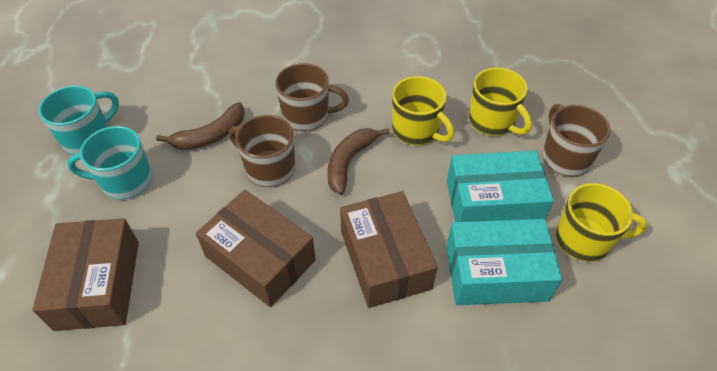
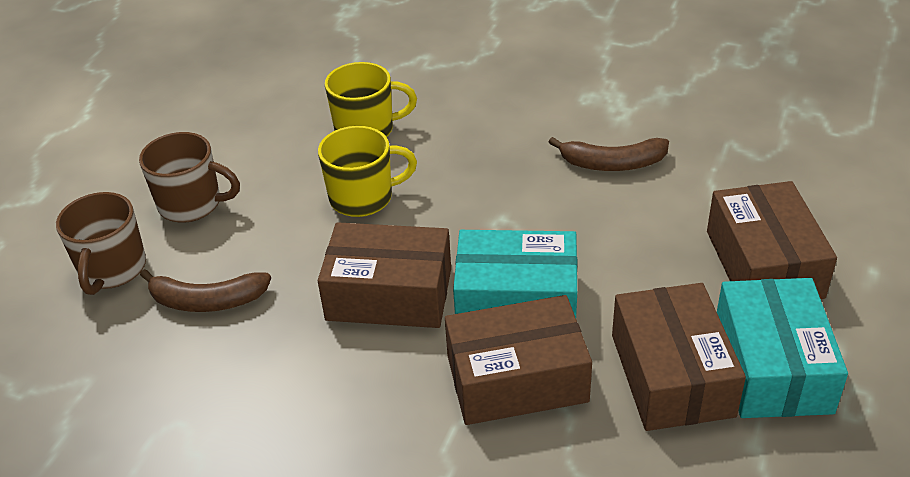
brown box: 3 -> 4
brown mug: 3 -> 2
turquoise mug: 2 -> 0
yellow mug: 3 -> 2

